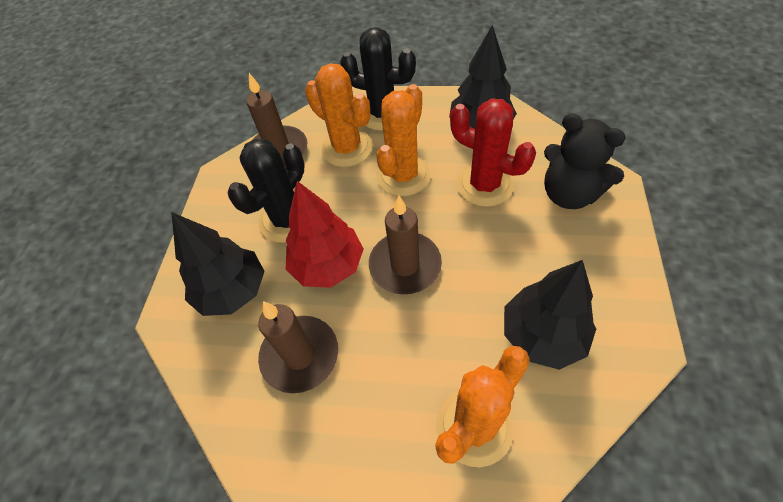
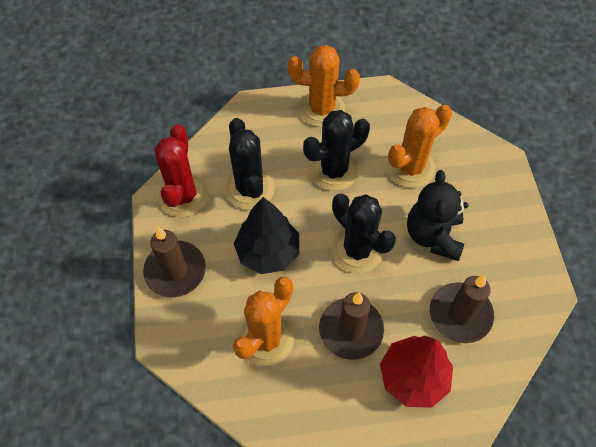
black cactus: 2 -> 3
black tree: 3 -> 1

